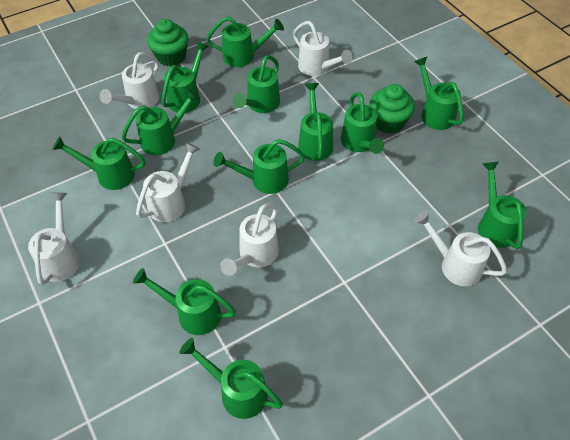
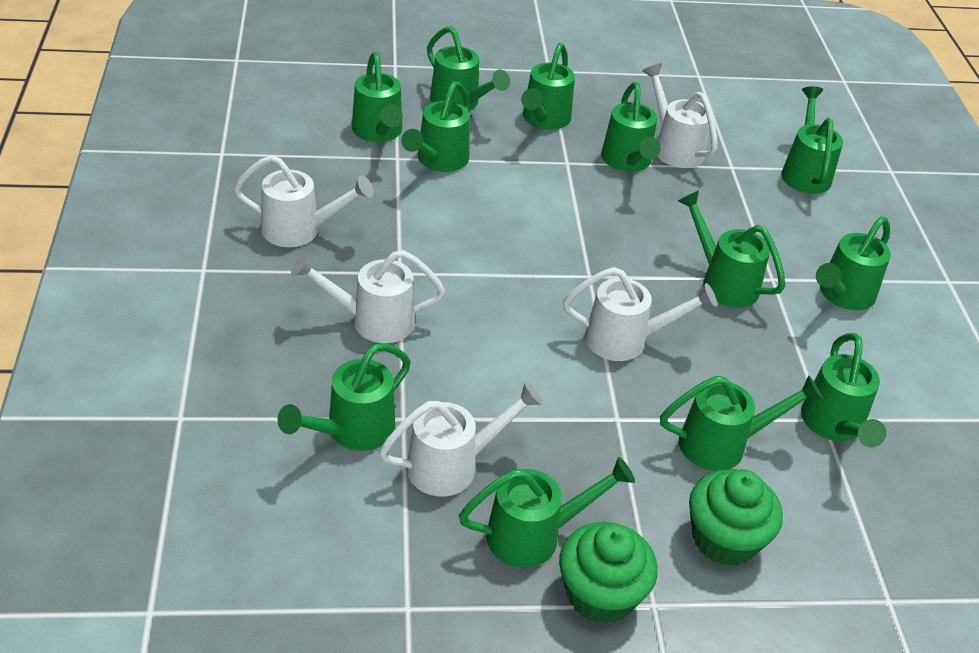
white watering can: 6 -> 5

